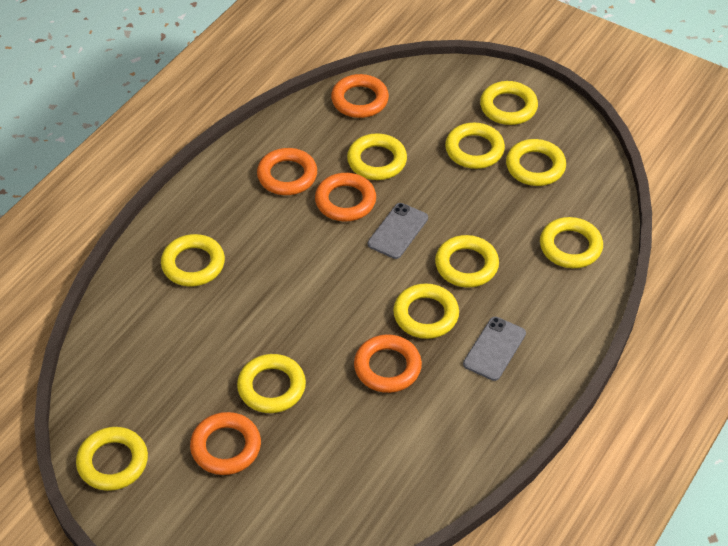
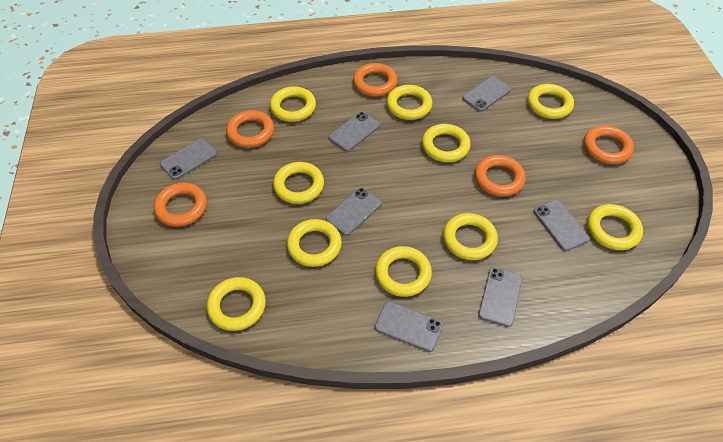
grey phone: 2 -> 7

